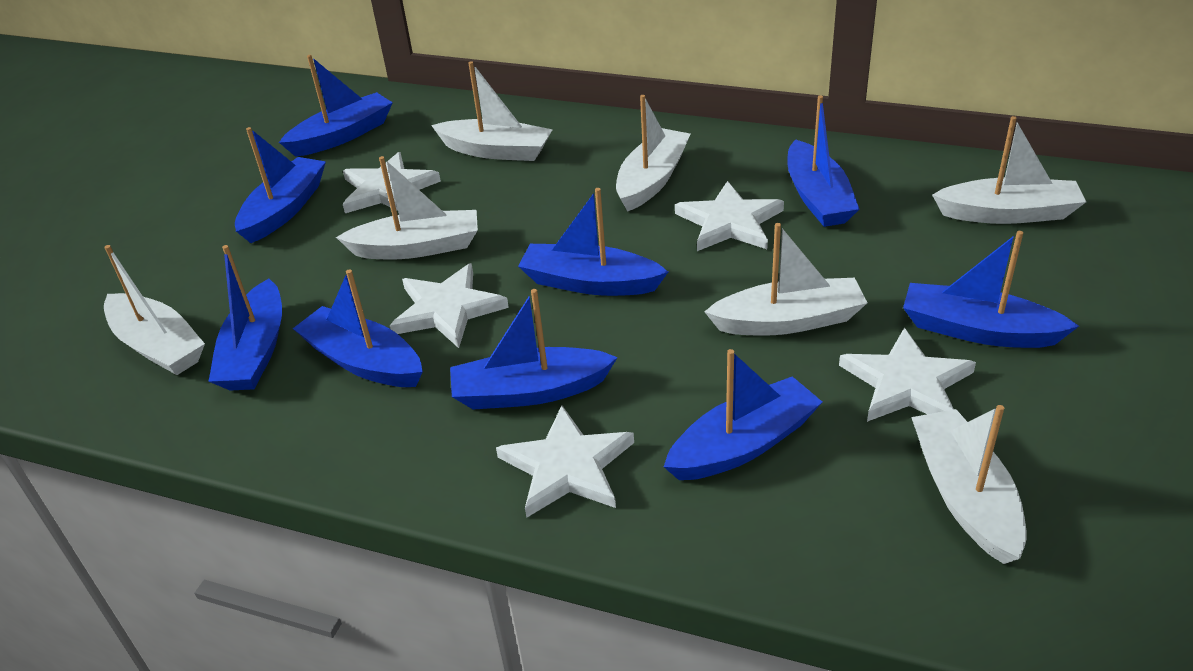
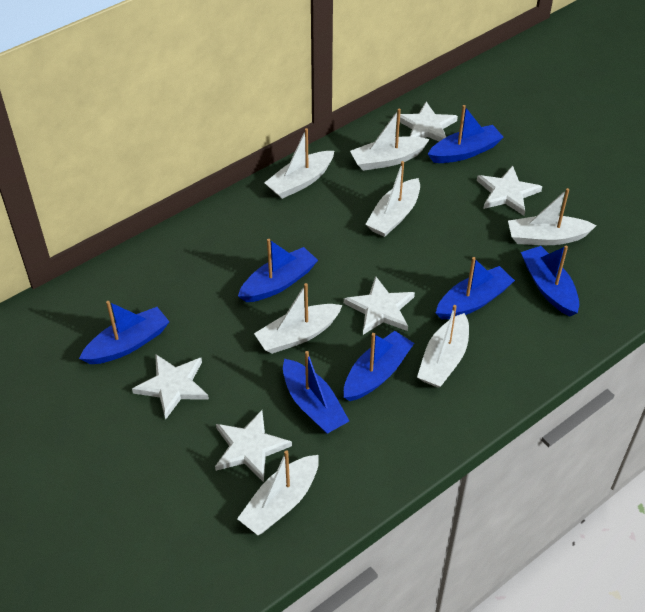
blue boat: 9 -> 7

